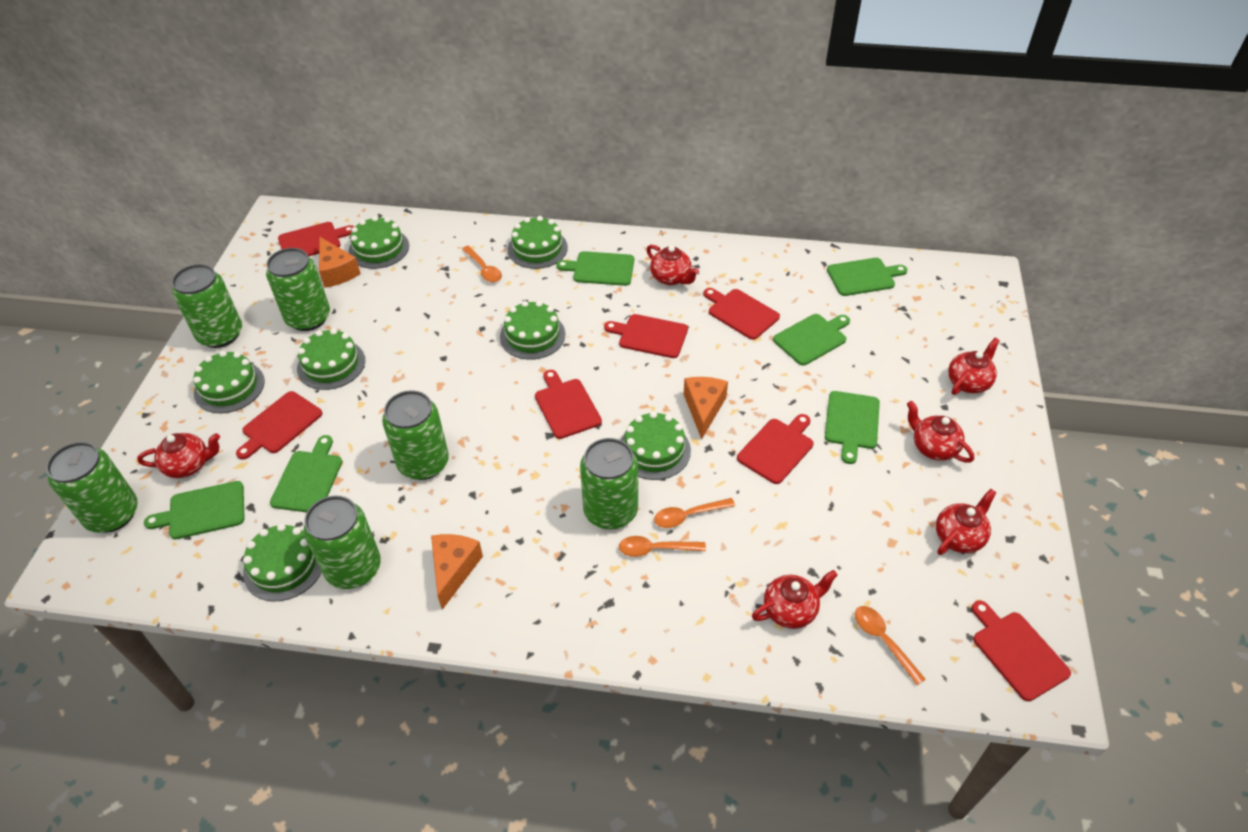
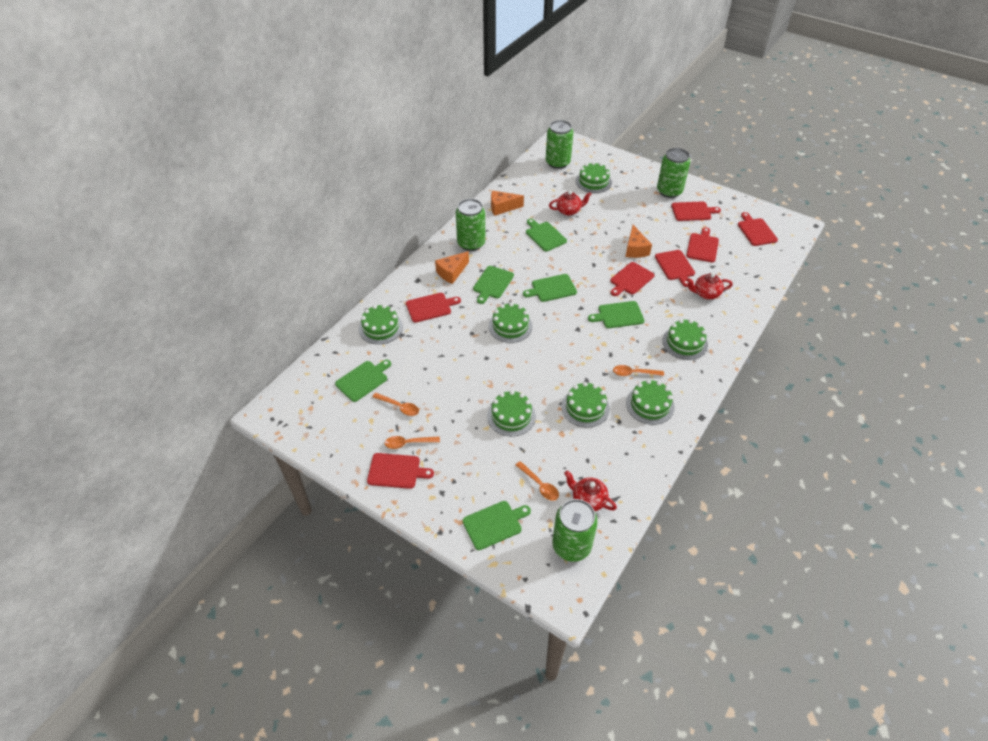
green can: 6 -> 4
red teapot: 6 -> 3

